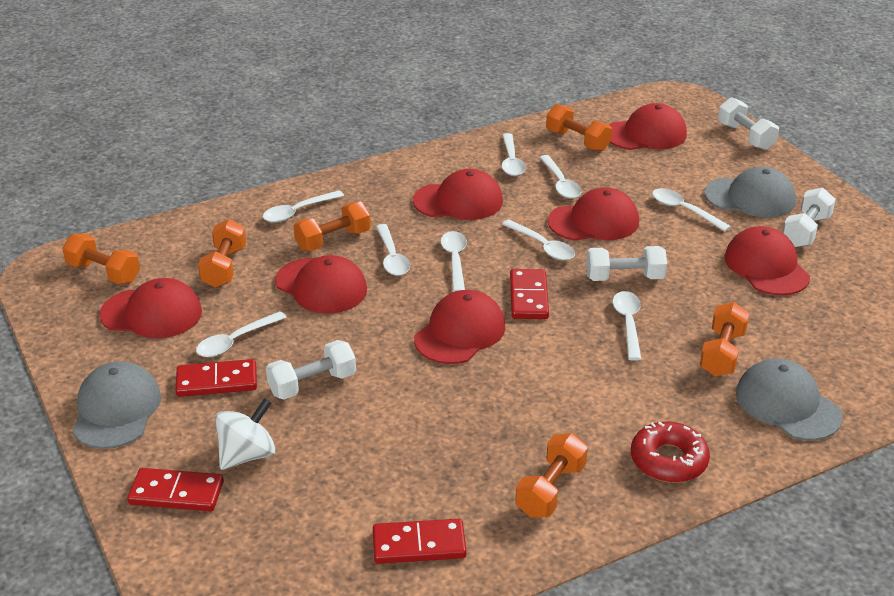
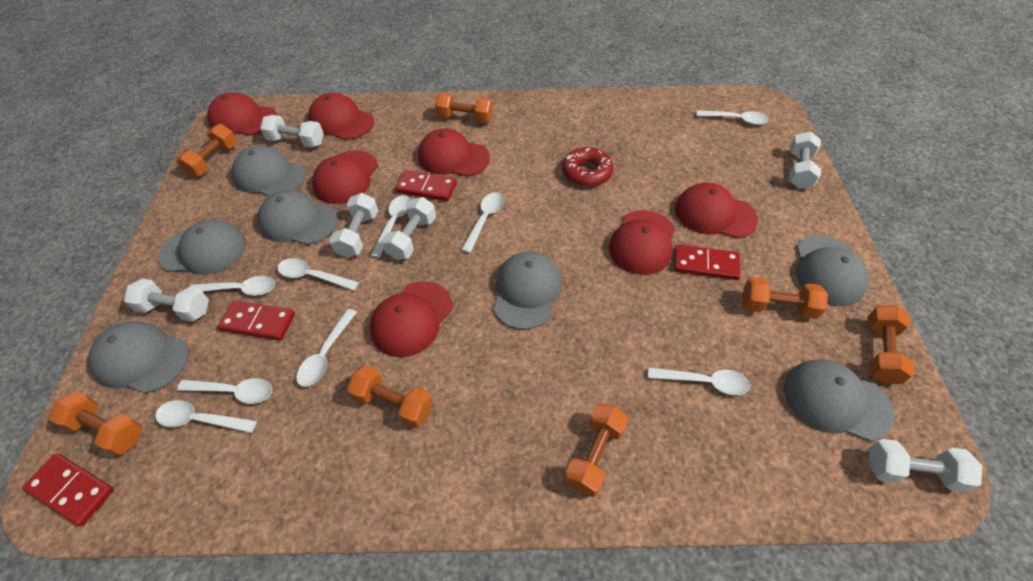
grey cap: 3 -> 7
orange dumbbell: 6 -> 7
white dumbbell: 4 -> 6
white spinning top: 1 -> 0

